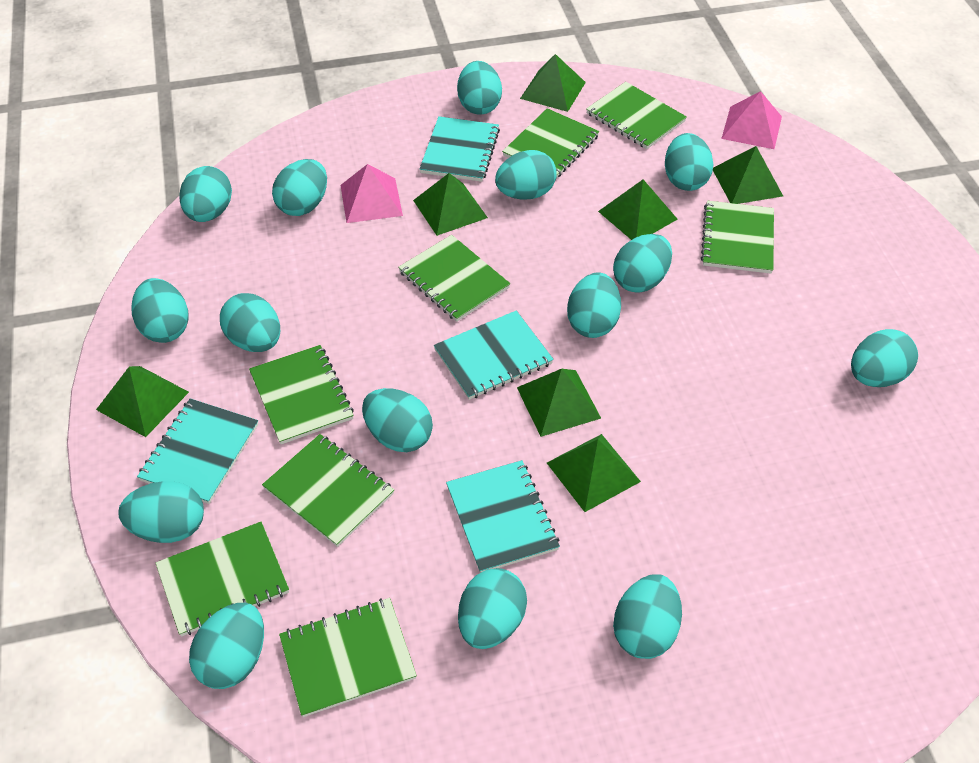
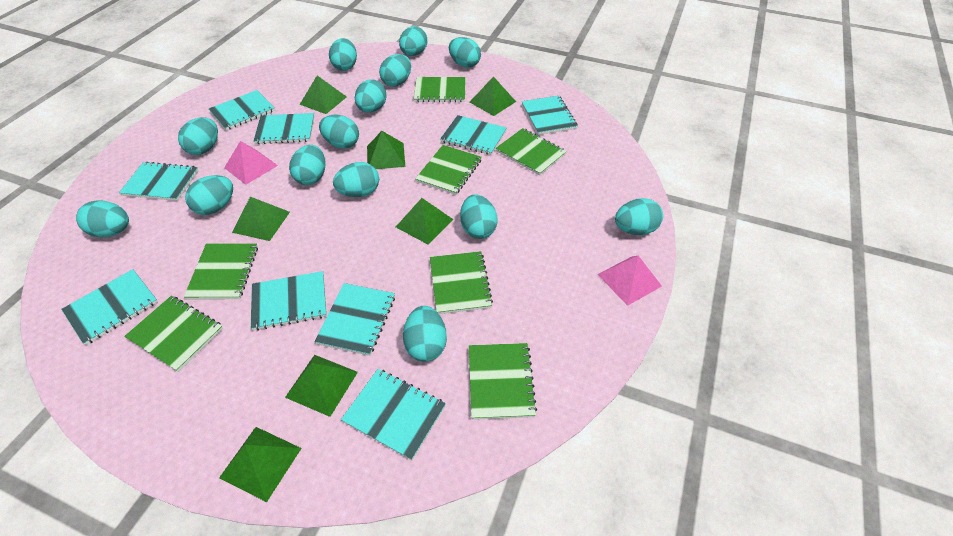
green notebook: 8 -> 7
turquoise egg: 15 -> 14
turquoise notebook: 4 -> 9

